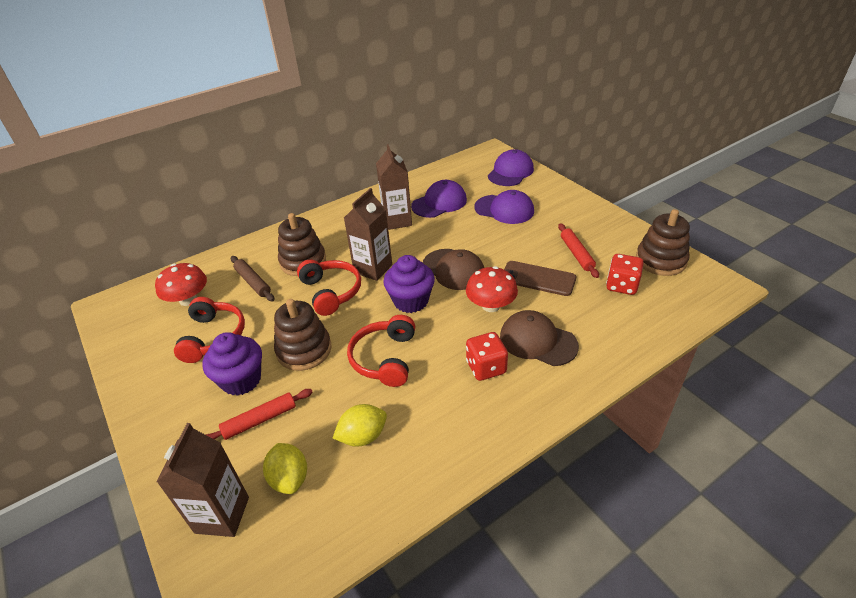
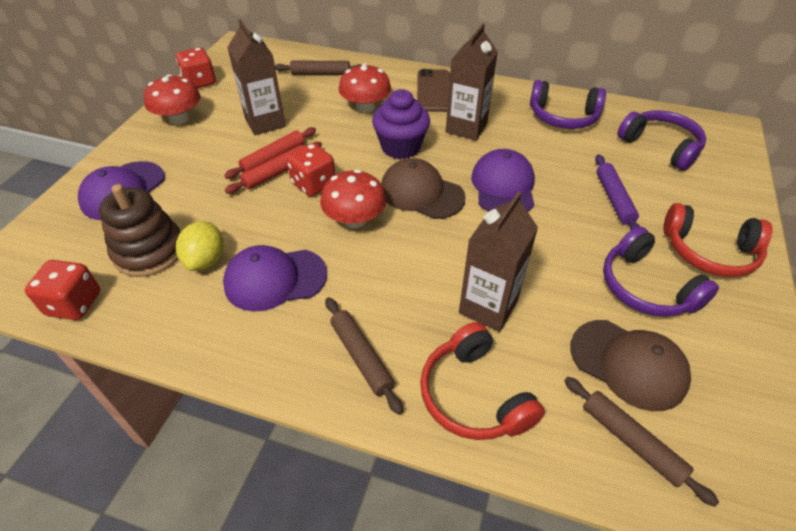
brown rolling pin: 1 -> 3
brown stacking toy: 3 -> 1
purple cupcake: 2 -> 1
purple headphones: 0 -> 3
purple rolling pin: 0 -> 1
red dice: 2 -> 3
red headphones: 3 -> 2
red mushroom: 2 -> 3
yellow lemon: 2 -> 1

